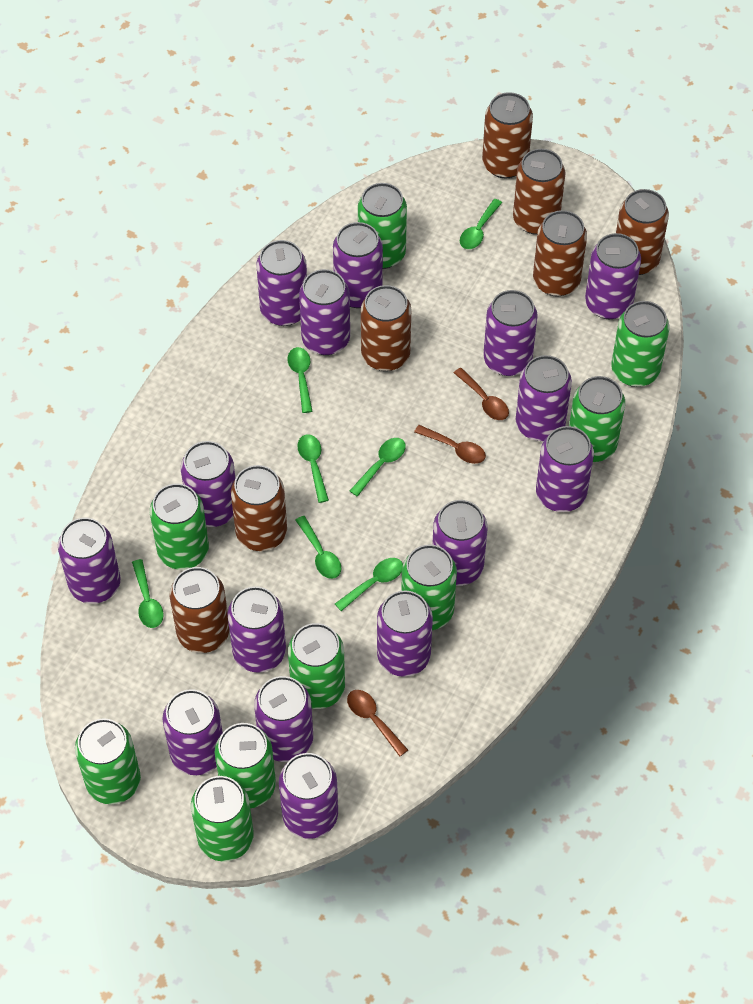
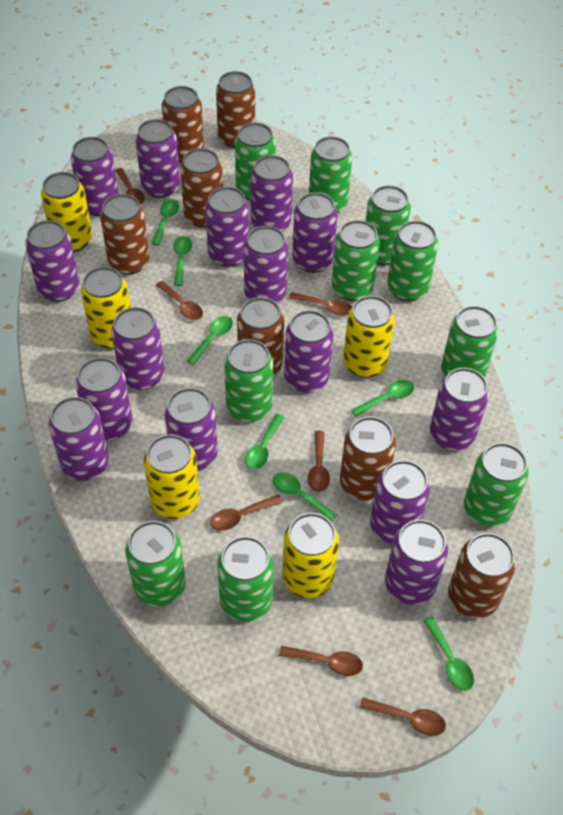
brown spoon: 3 -> 7
green can: 9 -> 10
yellow can: 0 -> 5

